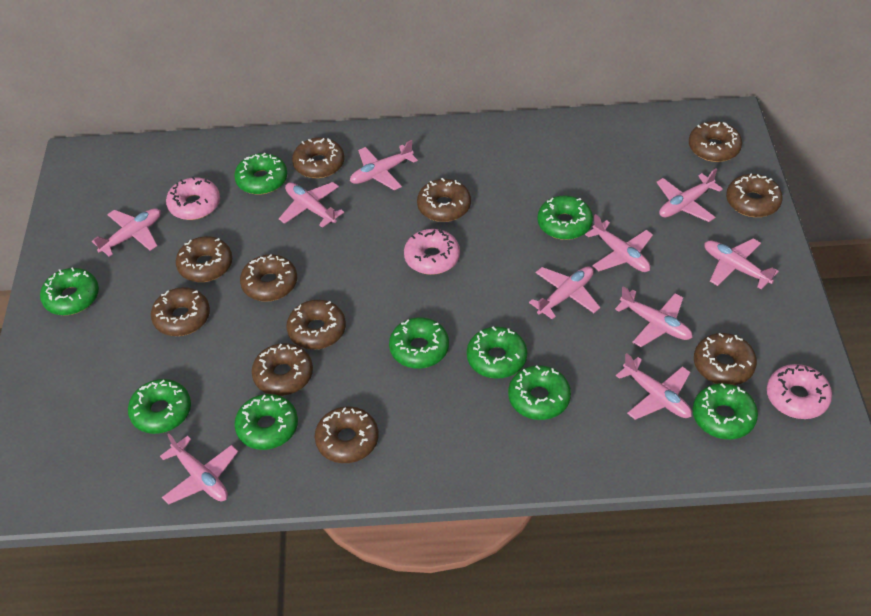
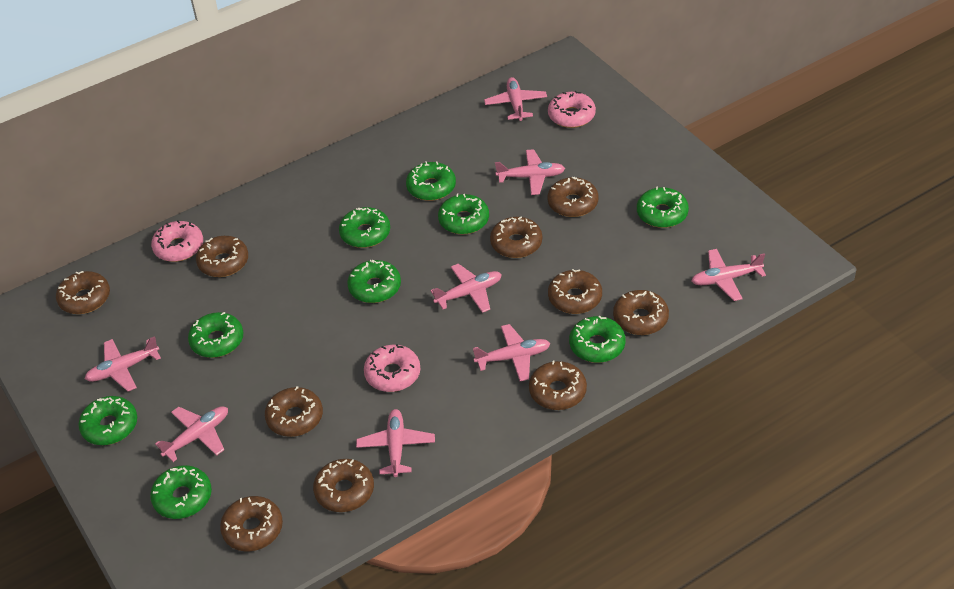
brown donut: 11 -> 10
pink plane: 10 -> 8

